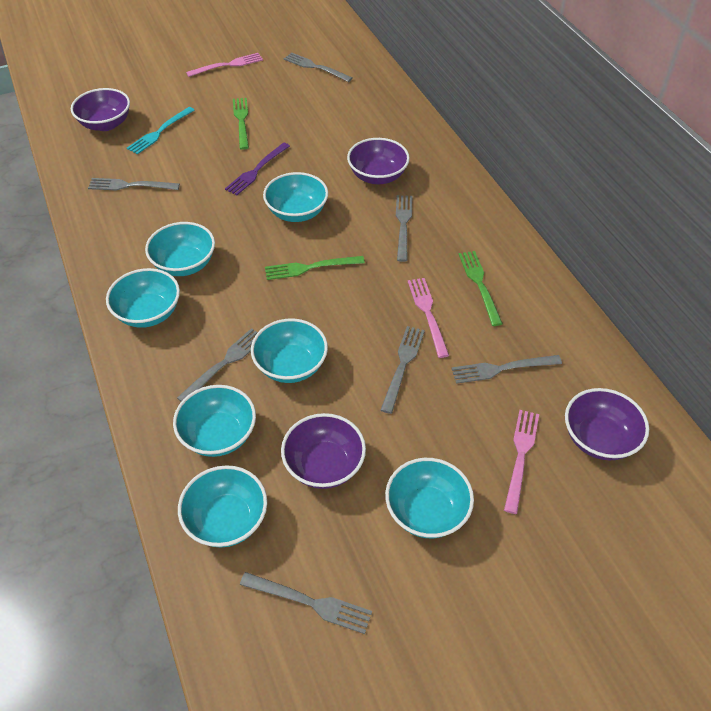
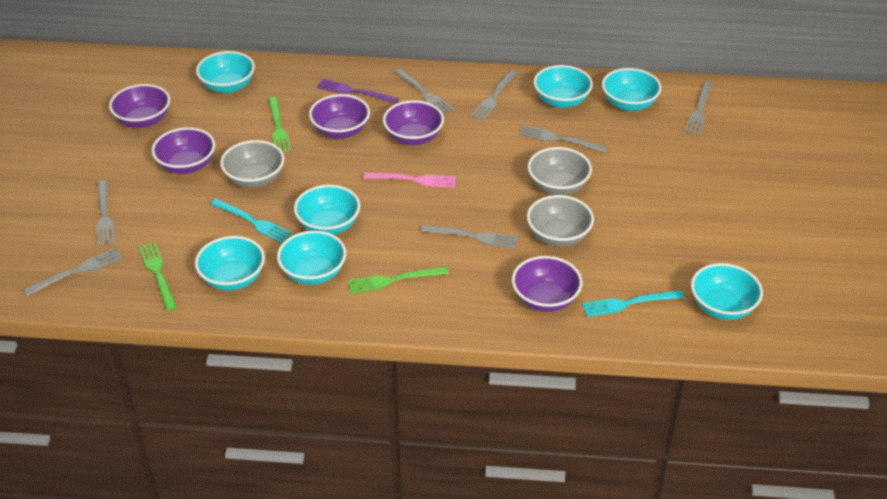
grey bowl: 0 -> 3
pink fork: 3 -> 1
purple bowl: 4 -> 5
turquoise fork: 1 -> 2

